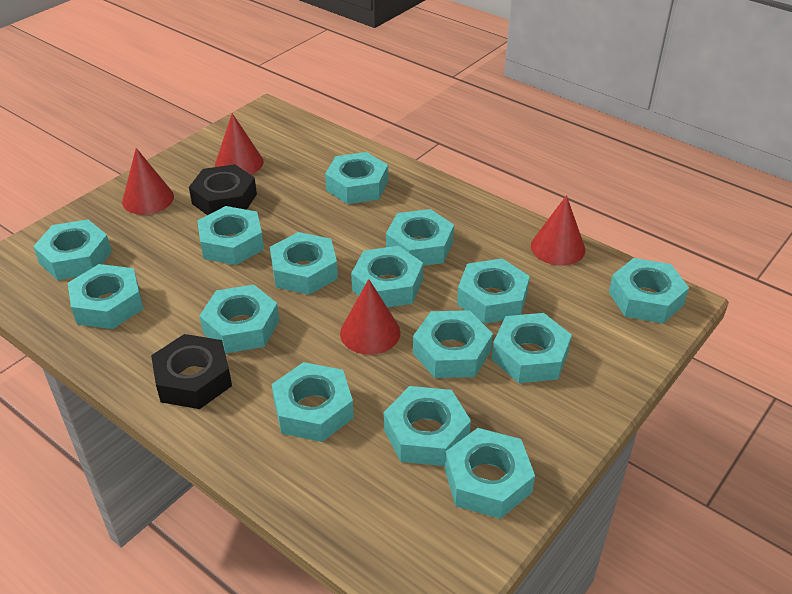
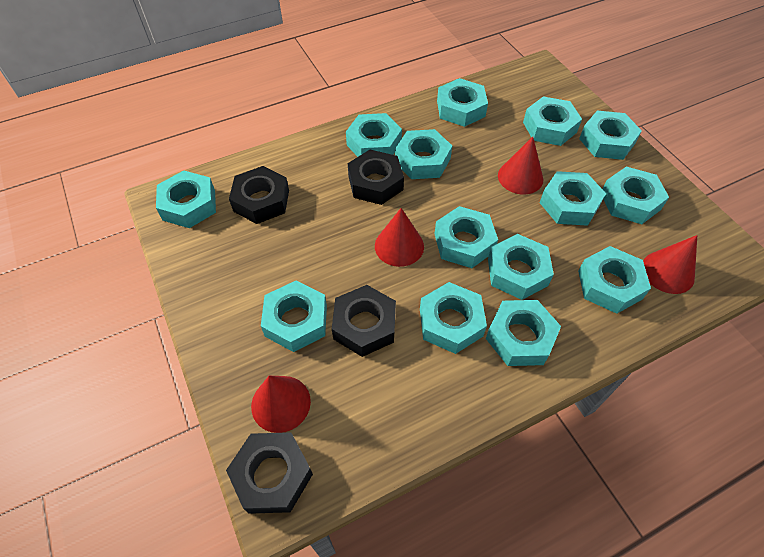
black nut: 2 -> 4
turquoise nut: 15 -> 14

